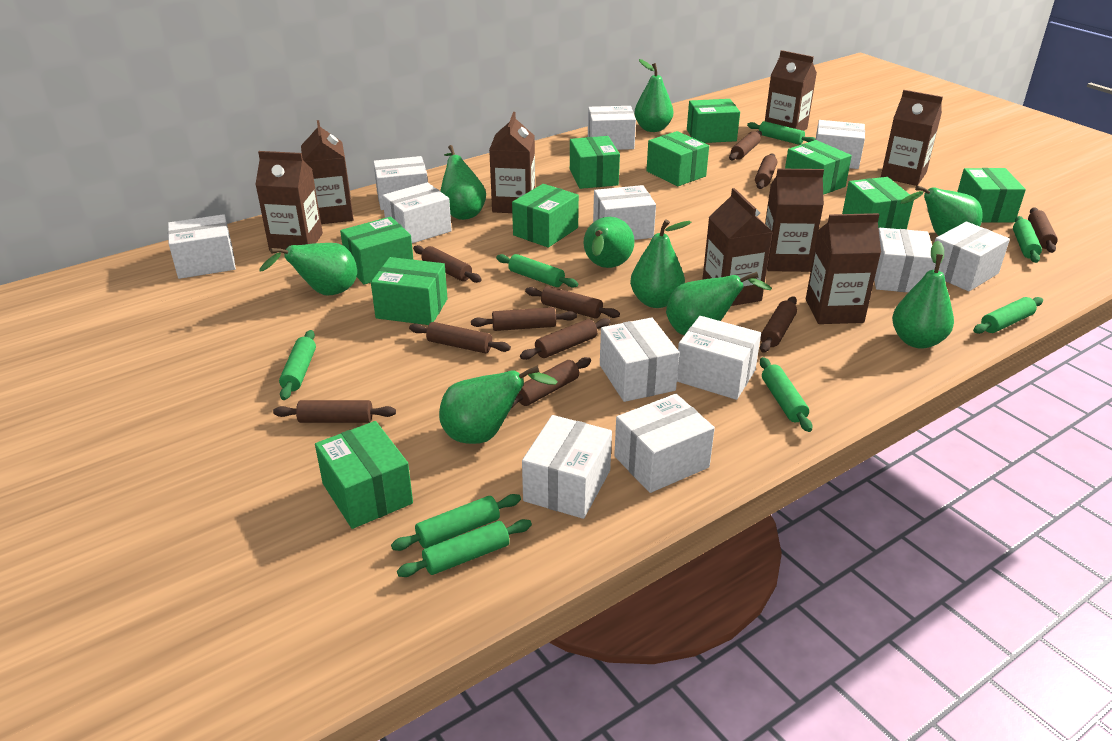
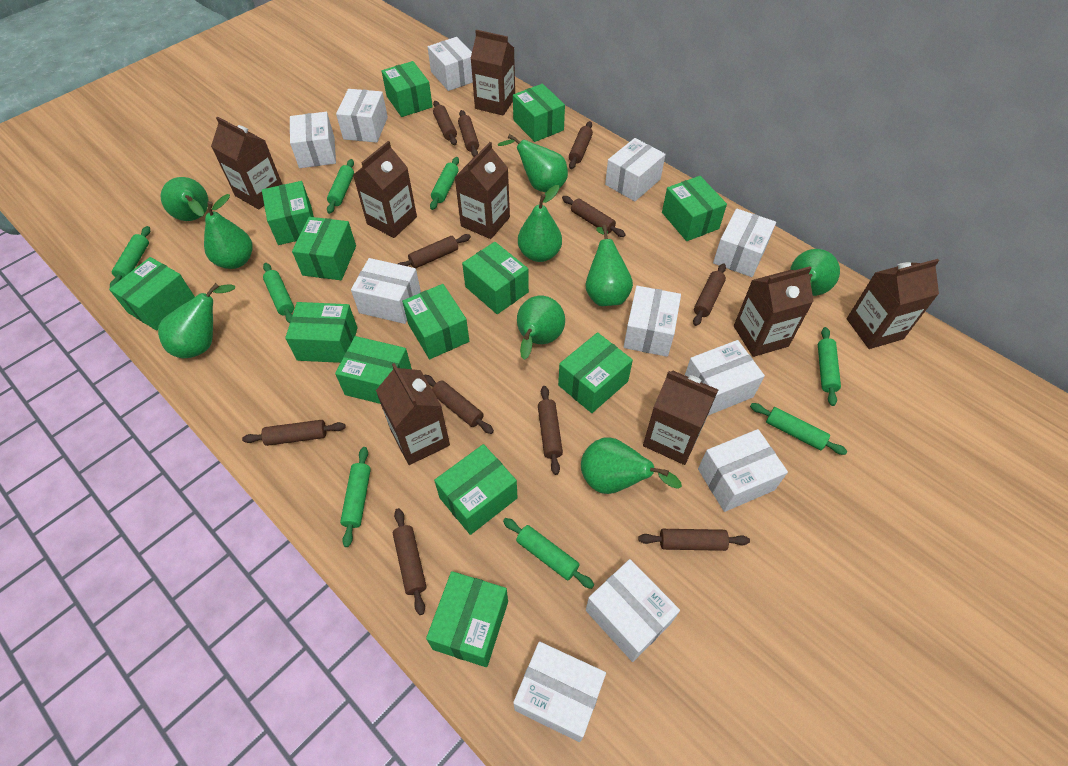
green box: 10 -> 13
white box: 12 -> 11

